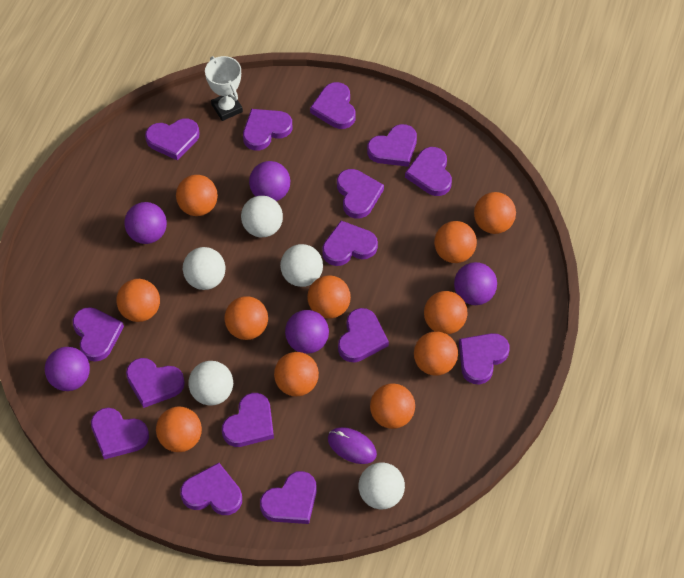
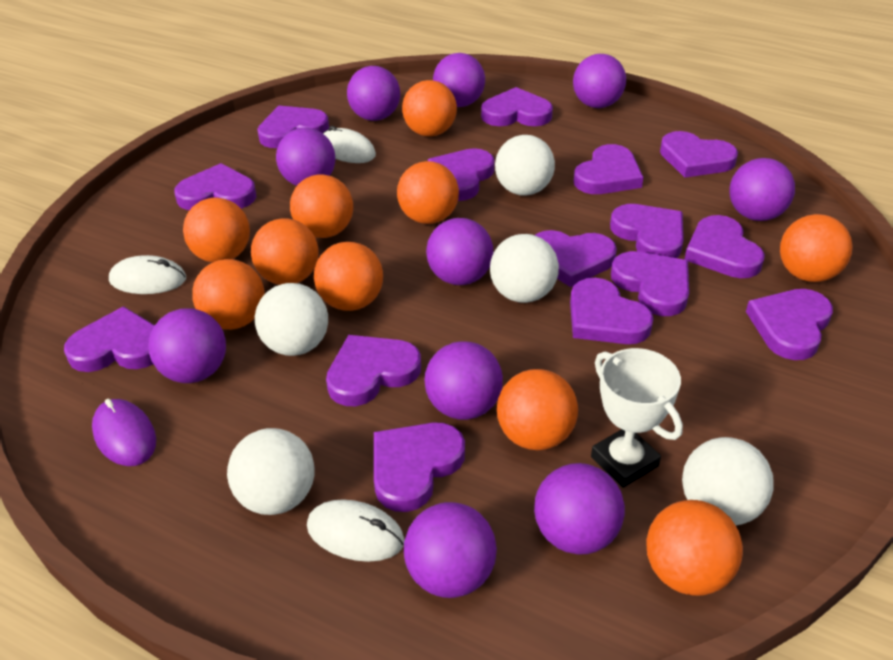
orange ball: 11 -> 10
purple ball: 5 -> 10
white mouse: 0 -> 3

